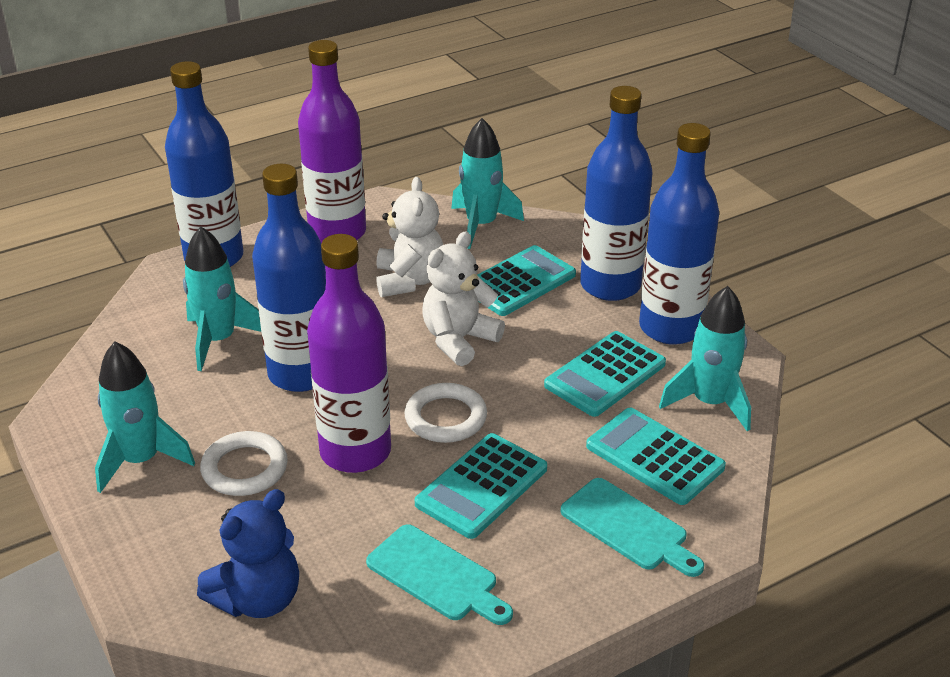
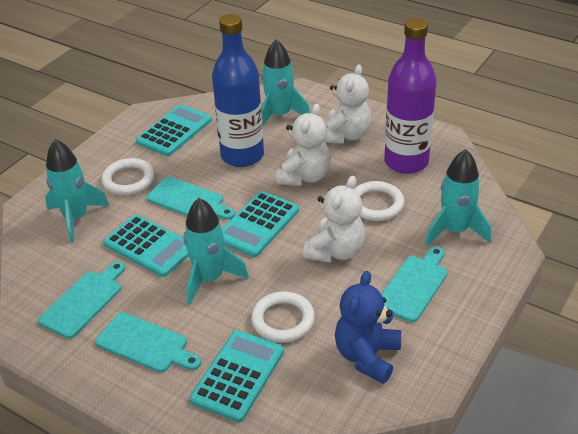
blue bottle: 4 -> 1
purple bottle: 2 -> 1
turquoise cutting board: 2 -> 4
white ring: 2 -> 3
white teddy bear: 2 -> 3

